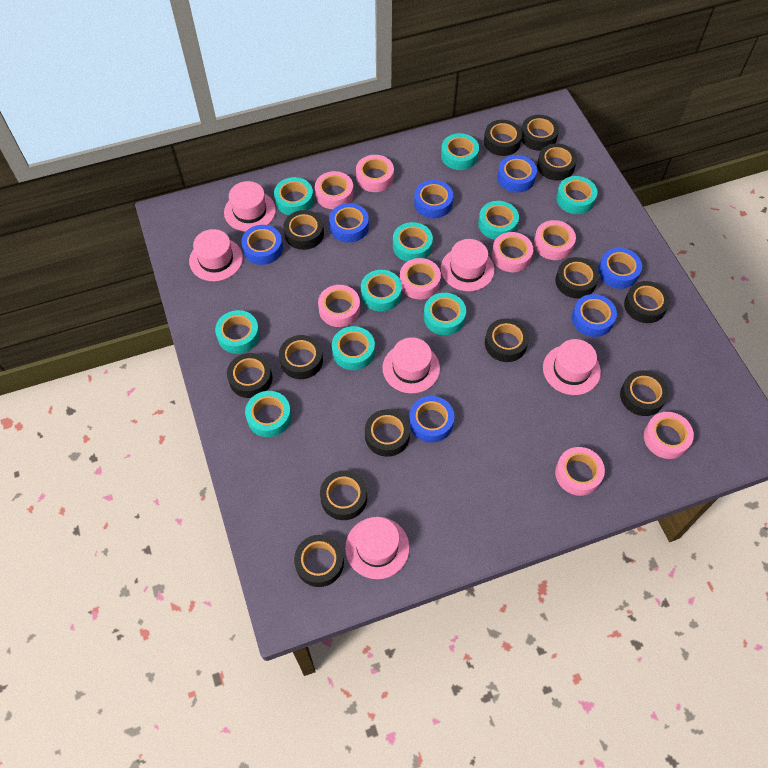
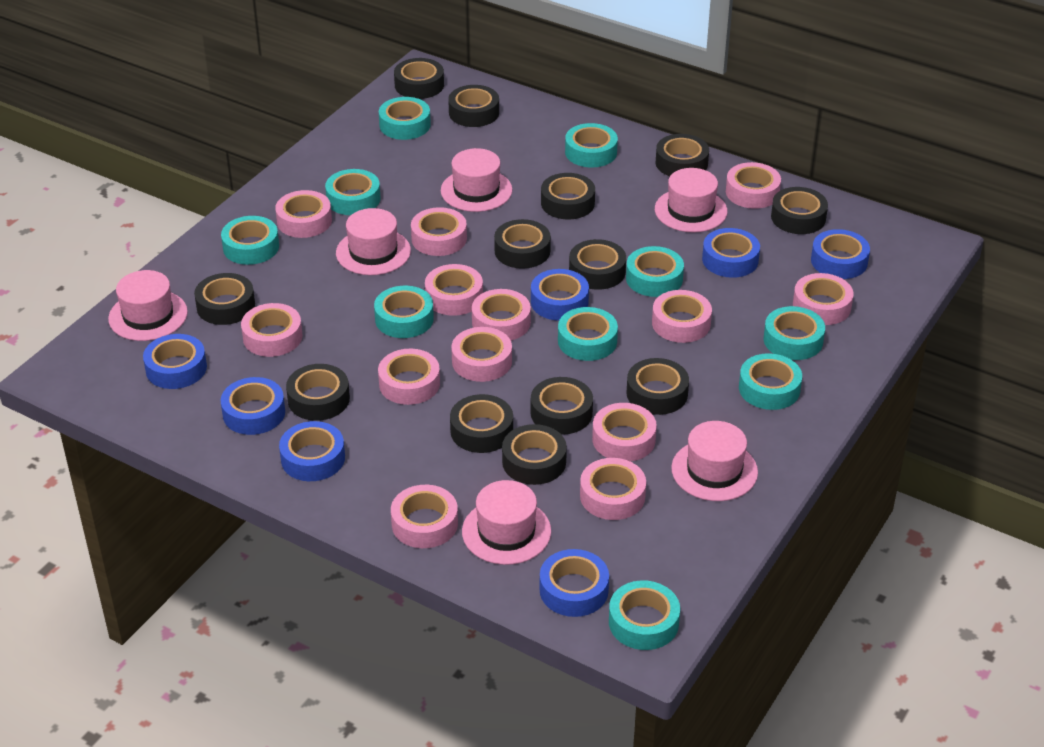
pink tape: 8 -> 13

